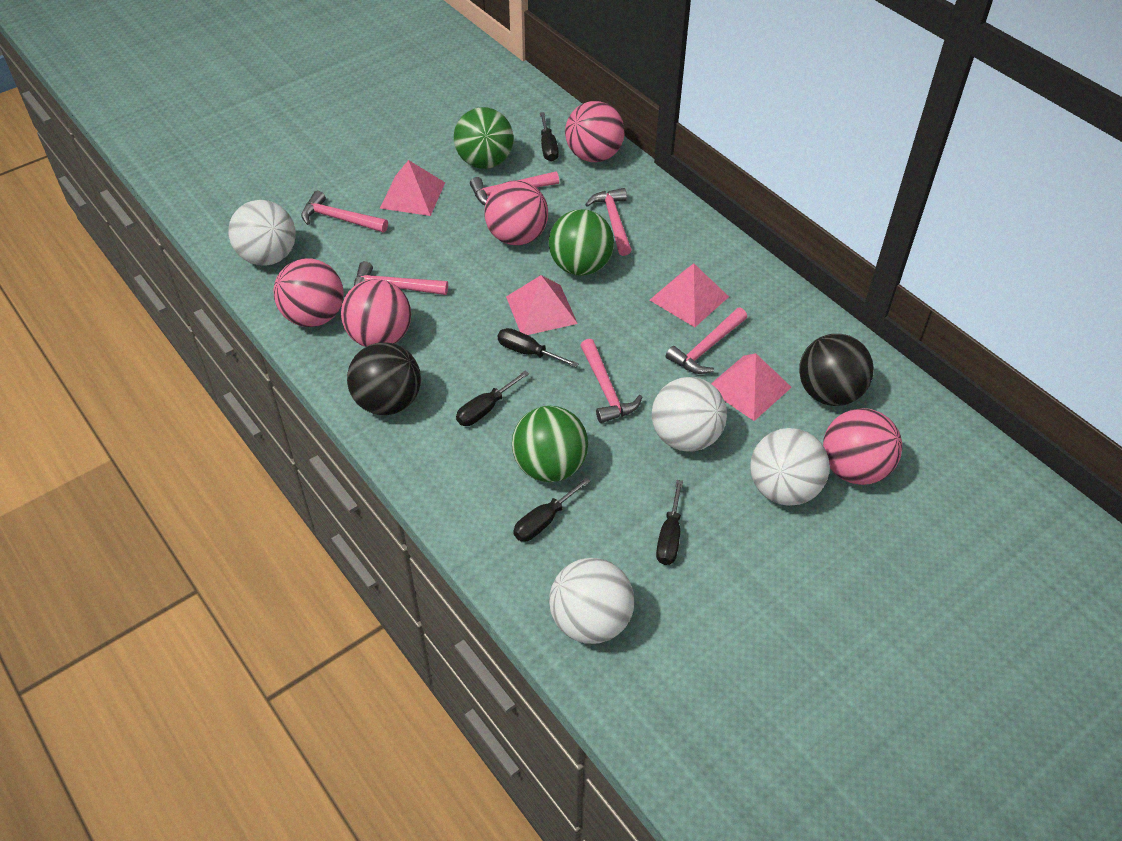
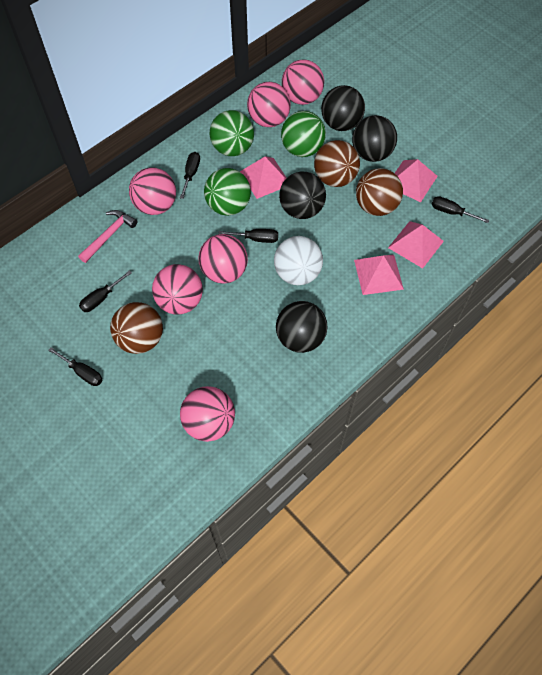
black ball: 2 -> 4
brown ball: 0 -> 3
pink ball: 5 -> 6
pink hammer: 6 -> 1
white ball: 4 -> 1

